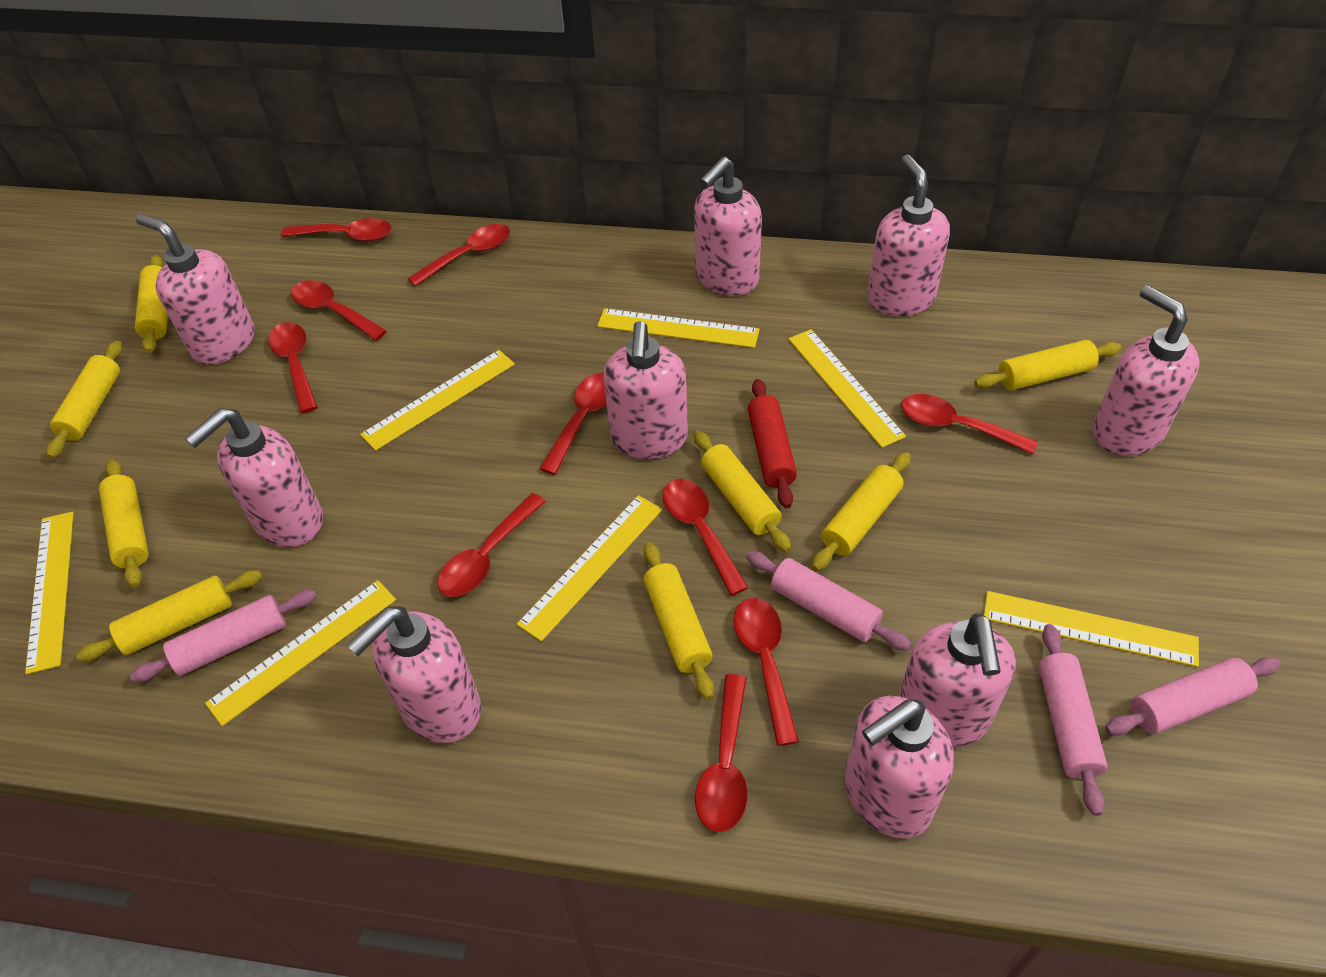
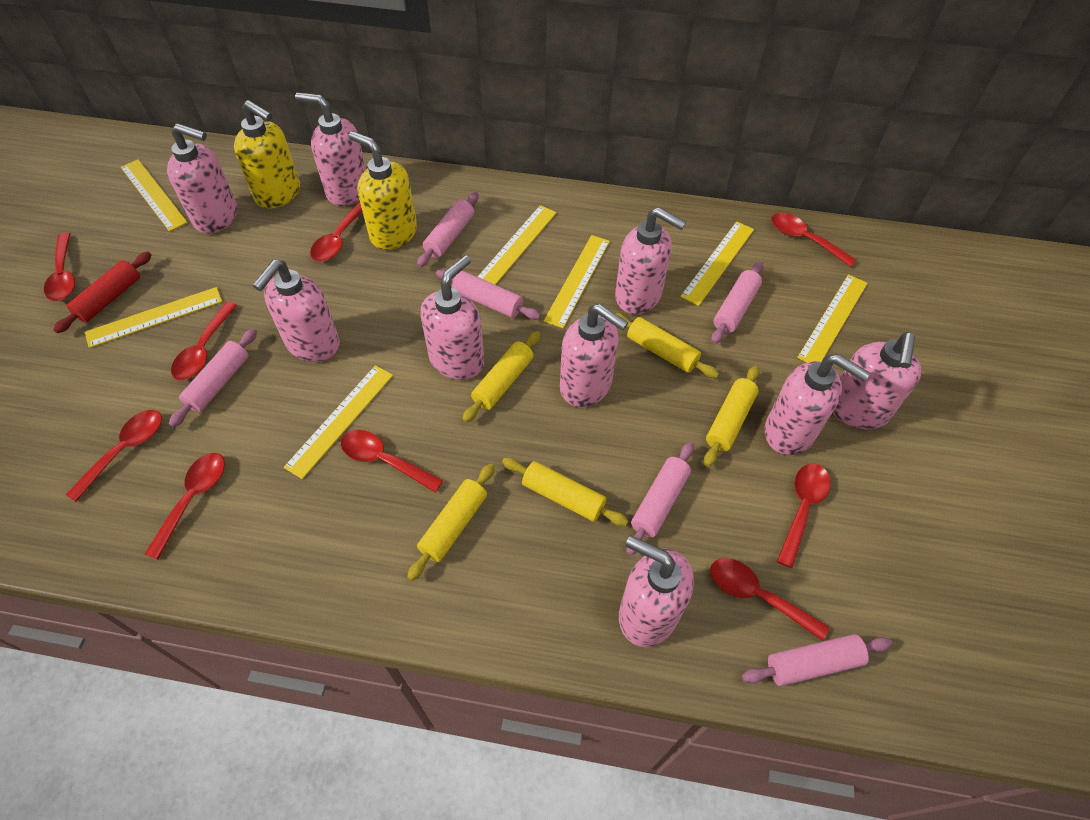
pink rolling pin: 4 -> 6
red spoon: 10 -> 9
yellow rolling pin: 8 -> 5
yellow soap dispenser: 0 -> 2

